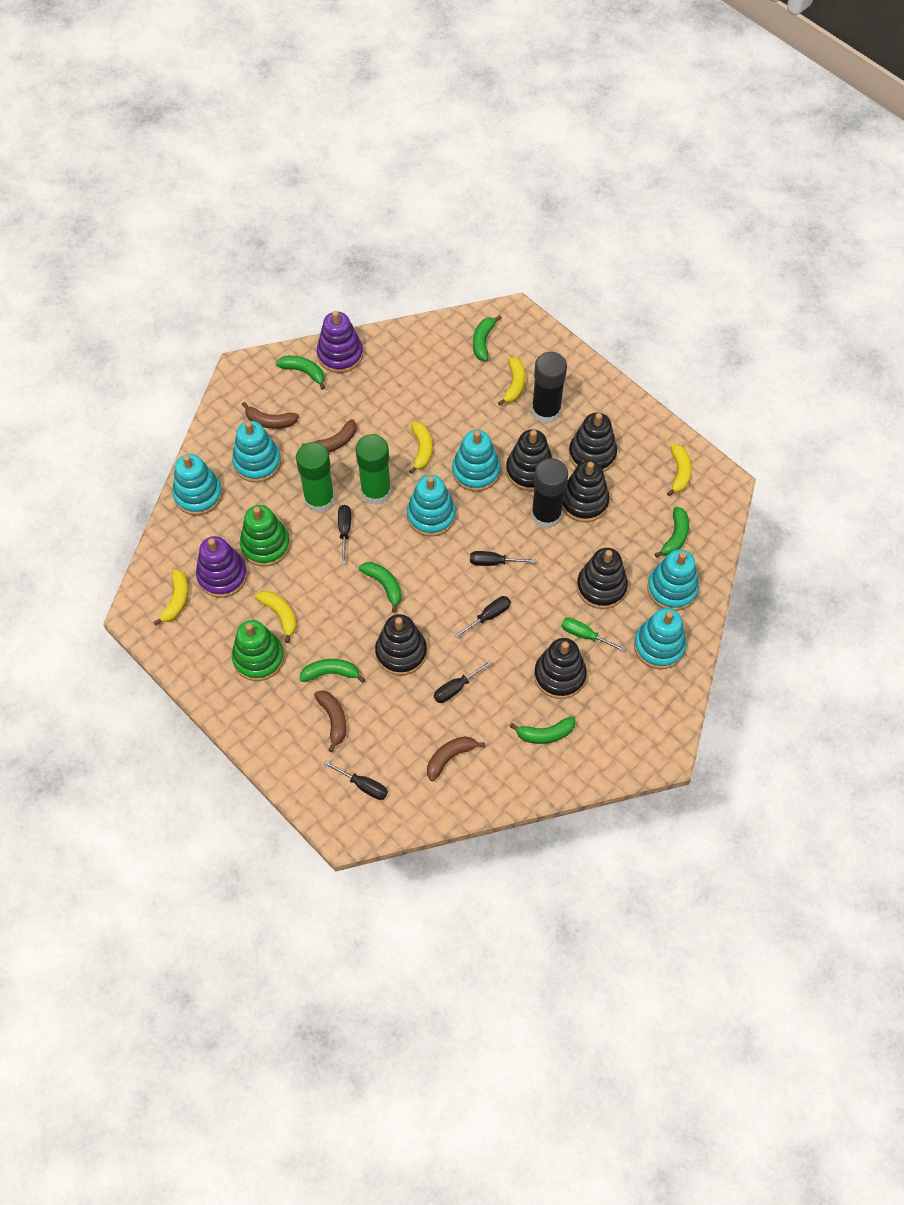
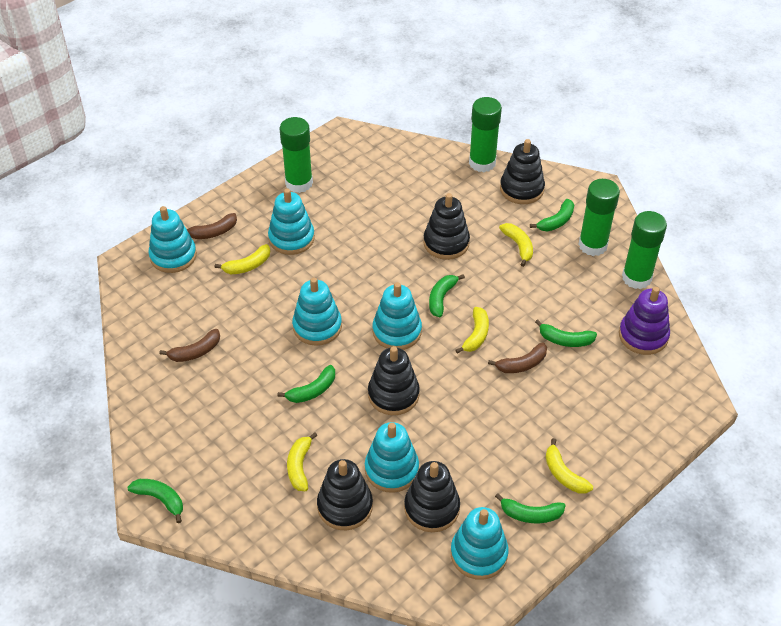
black glue stick: 2 -> 0
black screwdriver: 5 -> 0
black stacking toy: 6 -> 5
brown banana: 4 -> 3
green glue stick: 2 -> 4
green screwdriver: 1 -> 0
green stacking toy: 2 -> 0
purple stacking toy: 2 -> 1

